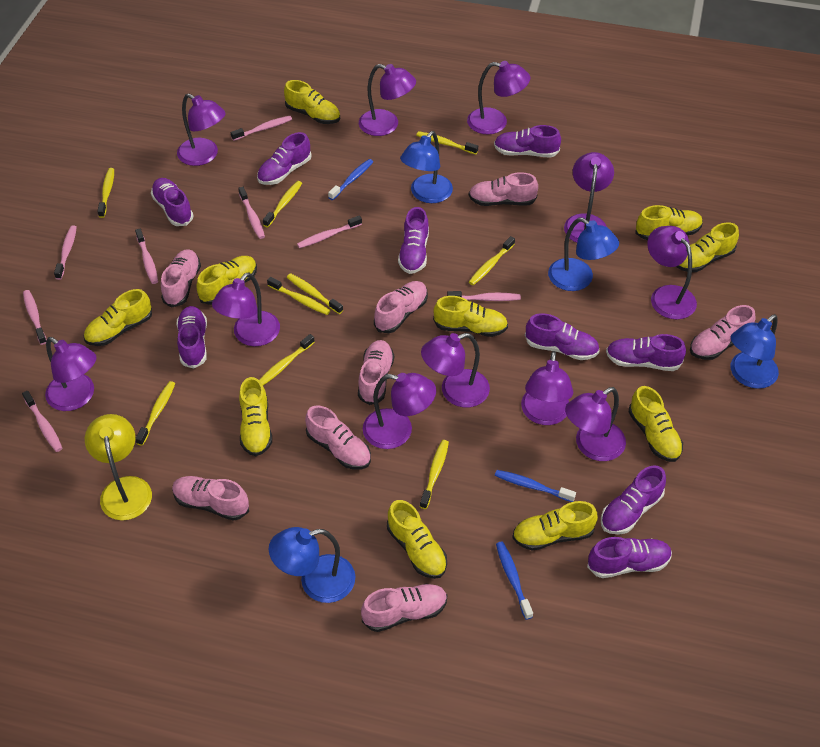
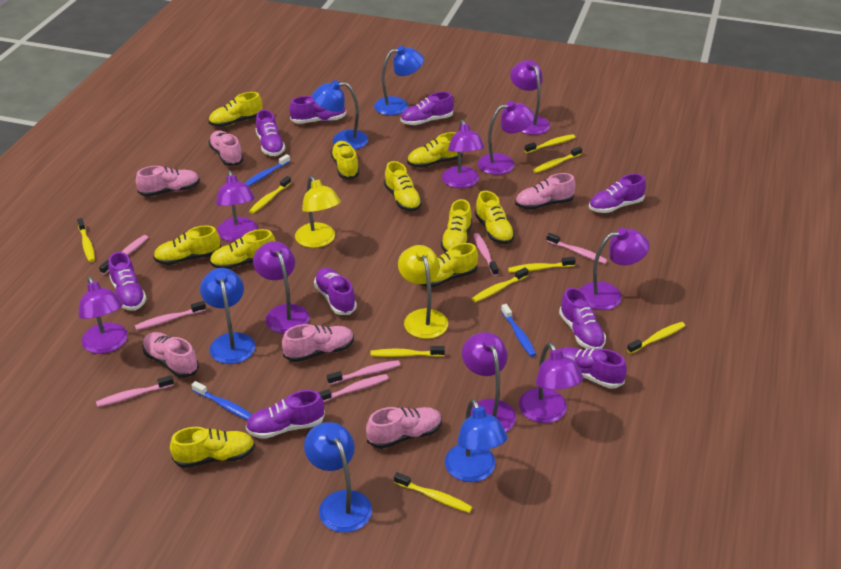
blue lamp: 4 -> 5
pink shoe: 8 -> 6
pink toothbrush: 8 -> 7
purple lamp: 11 -> 9
yellow lamp: 1 -> 2

